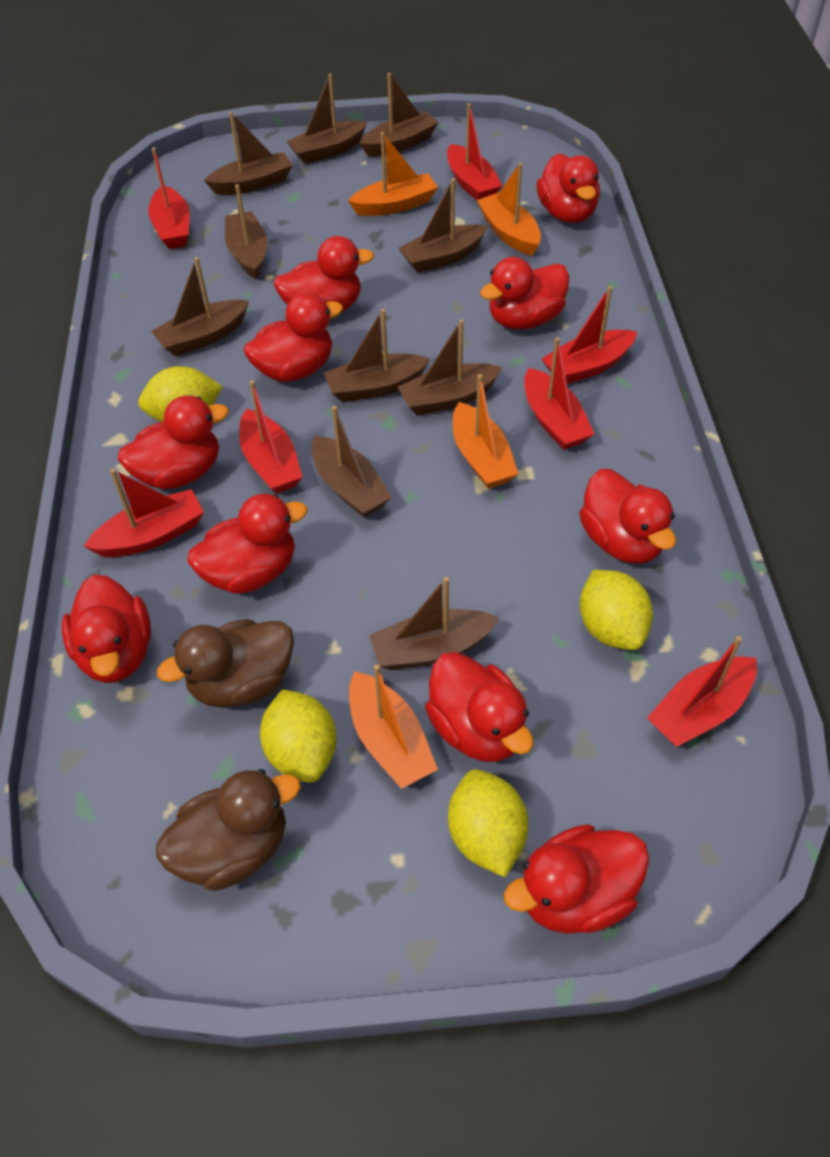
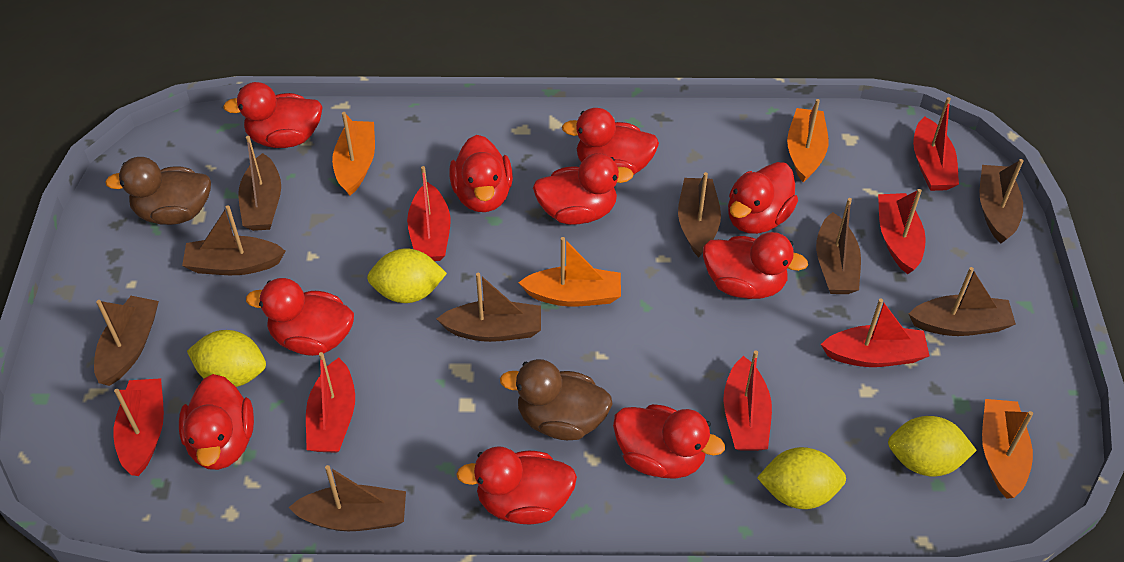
brown boat: 10 -> 9

